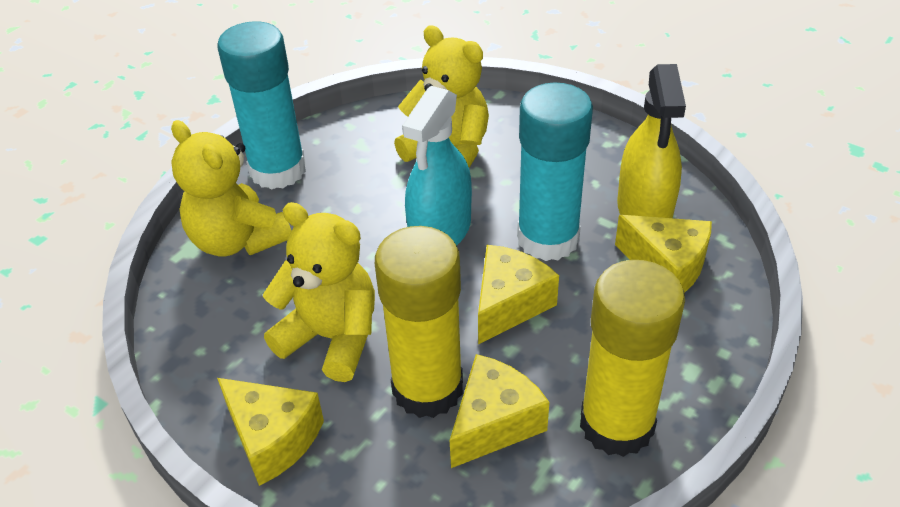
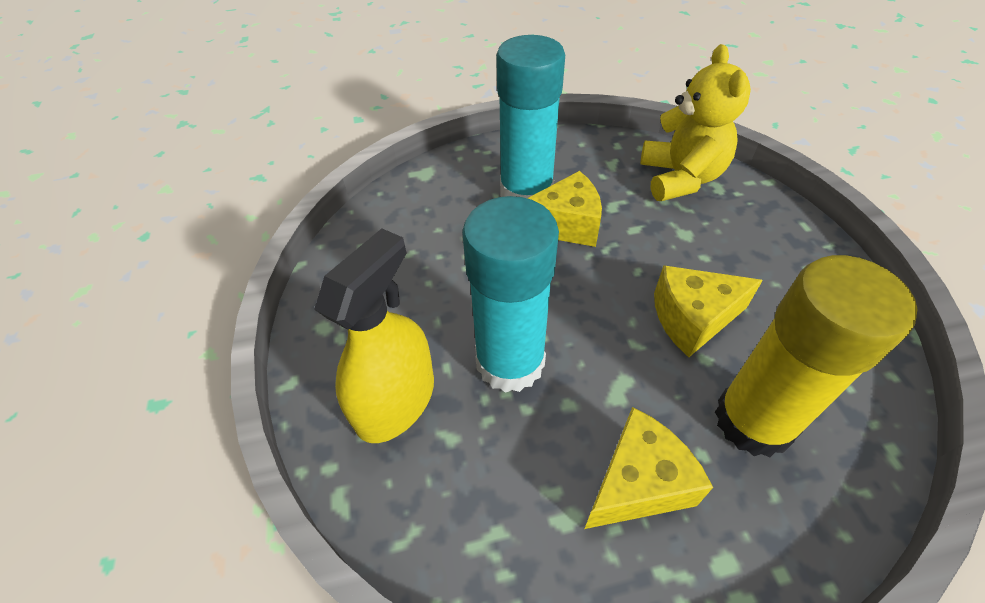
turquoise spray bottle: 1 -> 0
yellow cheese: 4 -> 3
yellow glue stick: 2 -> 1
yellow teddy bear: 3 -> 1

